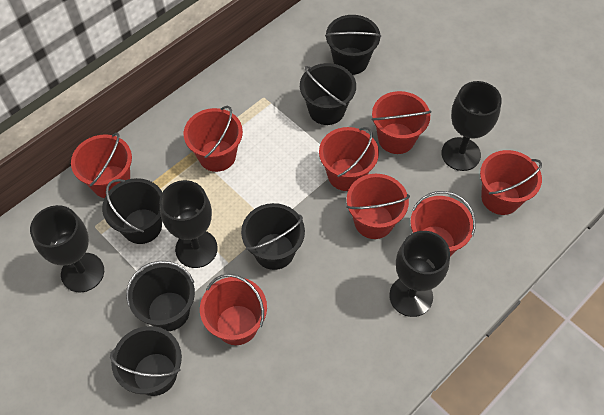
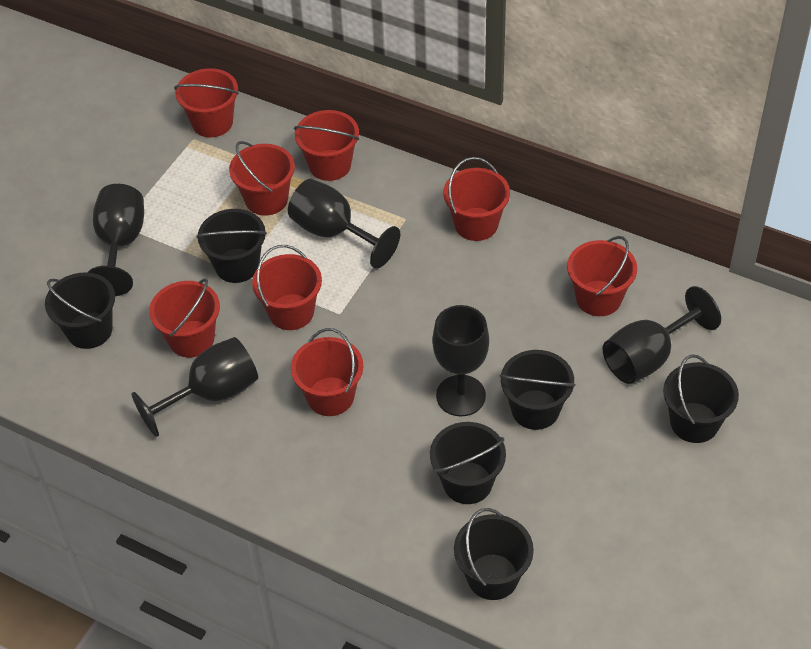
black goblet: 4 -> 5

